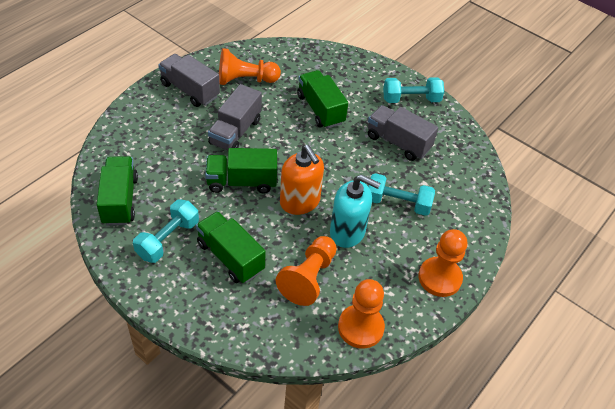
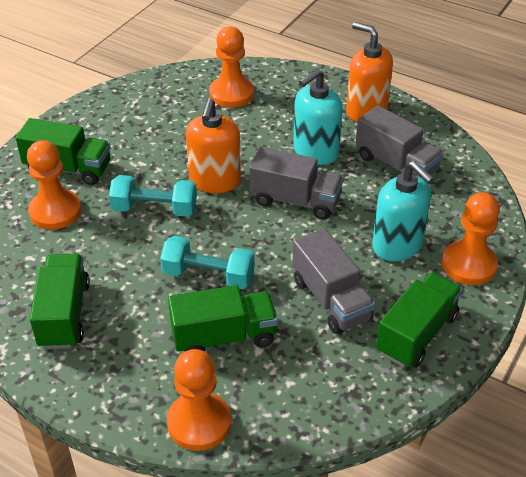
orange soap dispenser: 1 -> 2
turquoise dumbbell: 3 -> 2
turquoise soap dispenser: 1 -> 2

